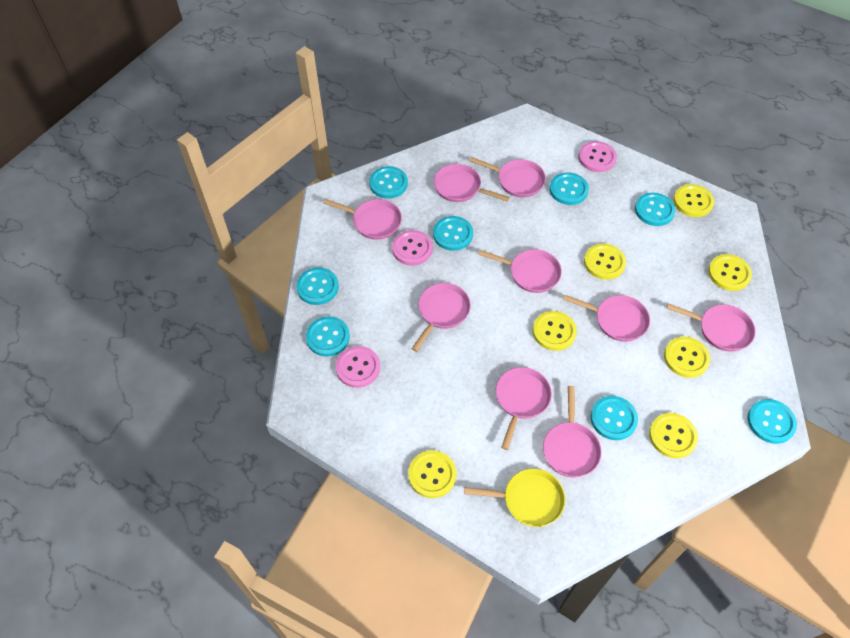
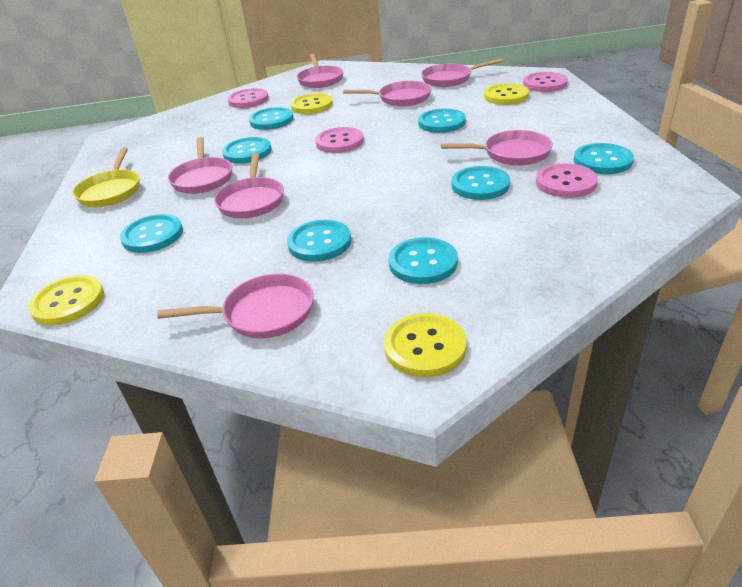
pink button: 3 -> 4
pink pan: 9 -> 7
yellow button: 7 -> 4

